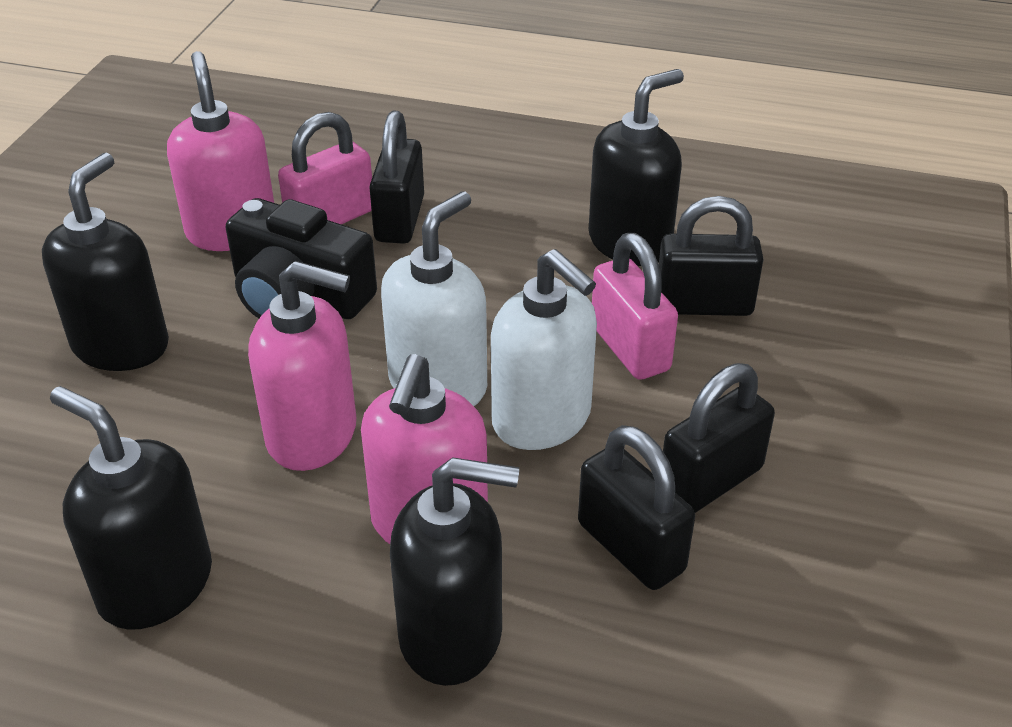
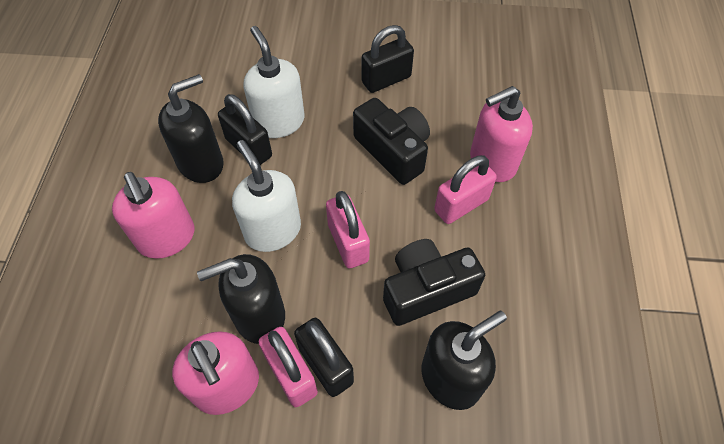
black camera: 1 -> 2
black padlock: 4 -> 3
black soap dispenser: 4 -> 3
pink padlock: 2 -> 3

